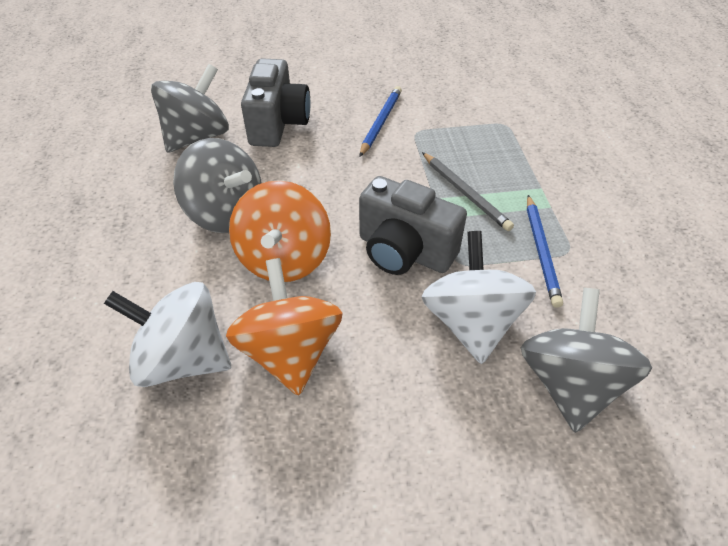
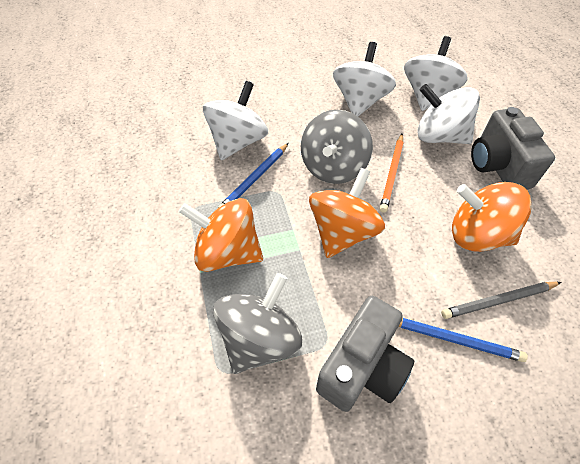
grey spinning top: 3 -> 2
orange pencil: 0 -> 1
orange spinning top: 2 -> 3
white spinning top: 2 -> 4

